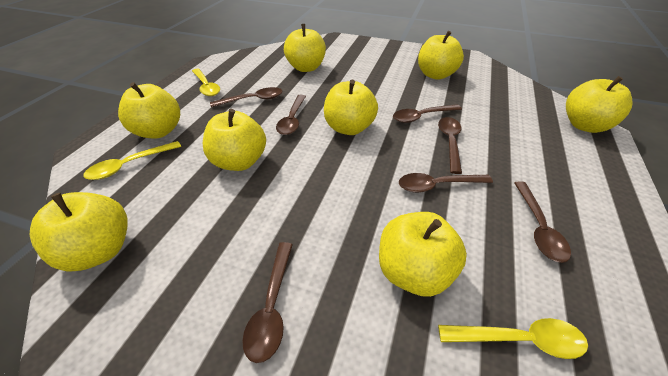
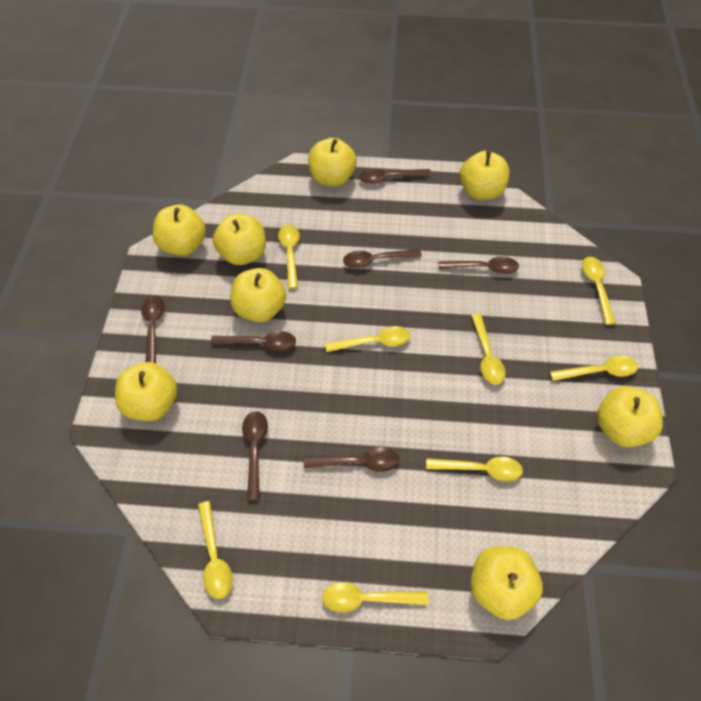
yellow spoon: 3 -> 8

